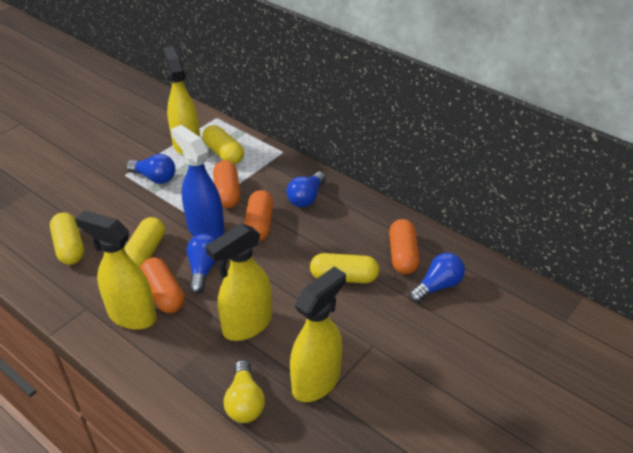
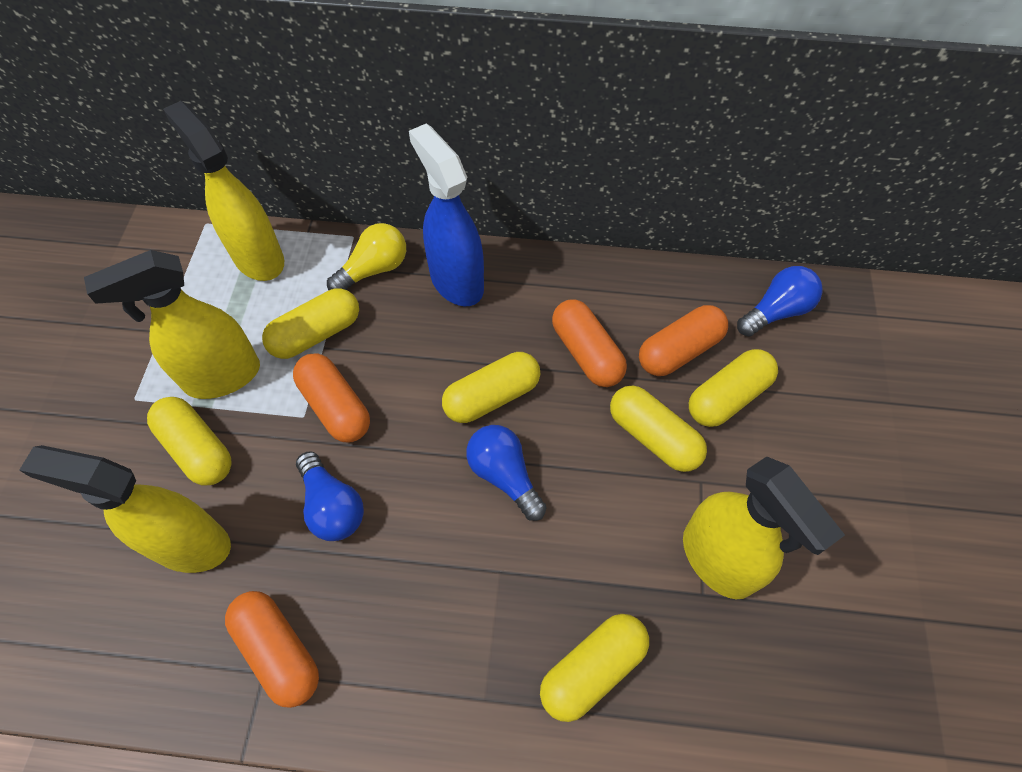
blue light bulb: 4 -> 3
yellow capsule: 4 -> 6

